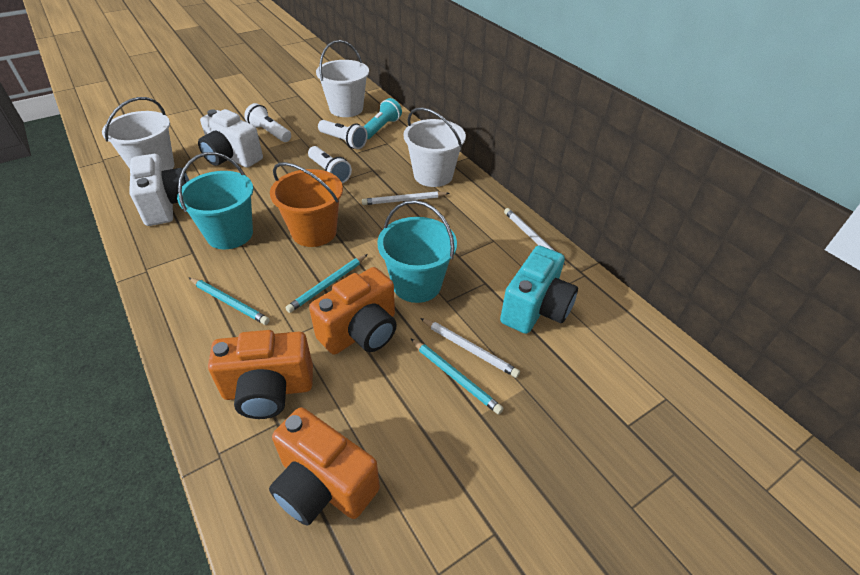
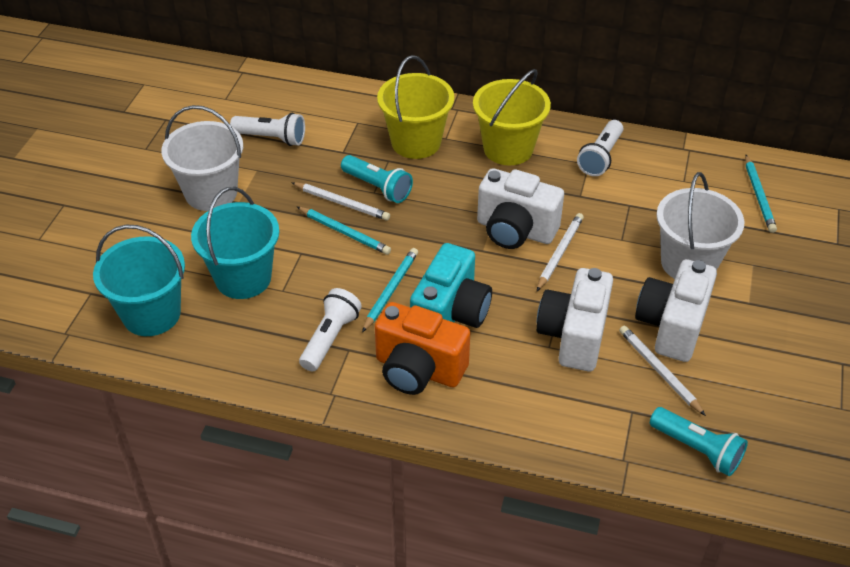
orange bucket: 1 -> 0
orange camera: 3 -> 1
turquoise flashlight: 1 -> 2
white bucket: 3 -> 2
white camera: 2 -> 3
yellow bucket: 0 -> 2

